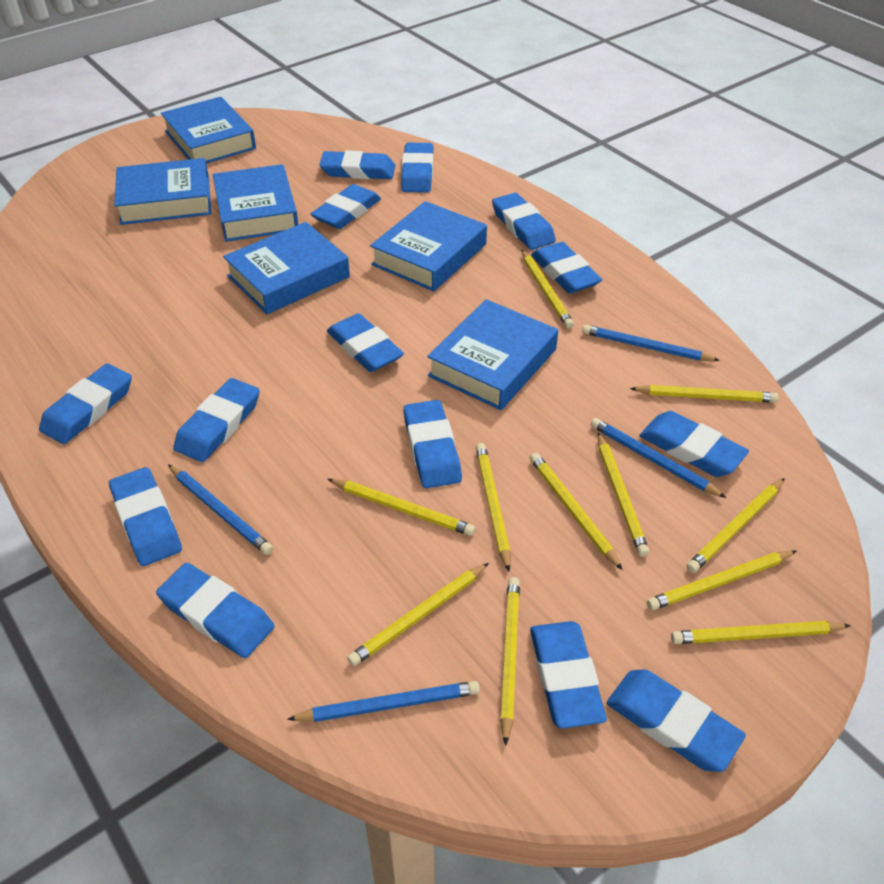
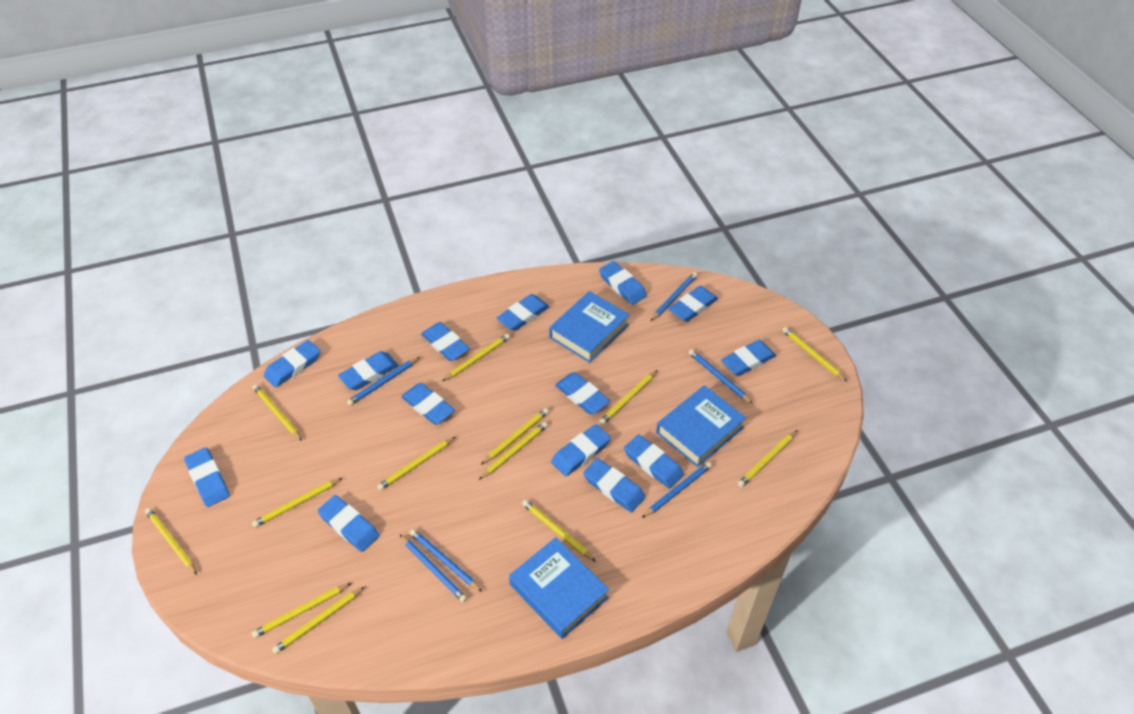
blue book: 6 -> 3
blue pencil: 4 -> 6
yellow pencil: 11 -> 13

